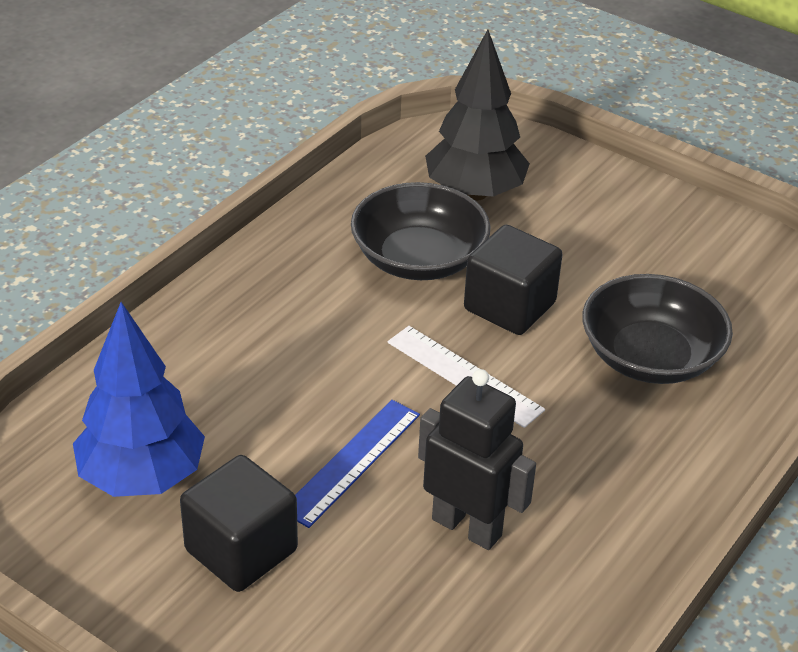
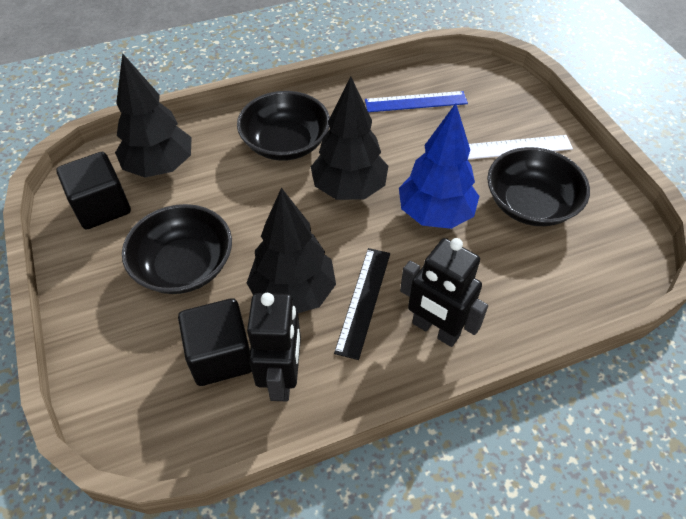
black bowl: 2 -> 3
black robot: 1 -> 2
black ruler: 0 -> 1
black tree: 1 -> 3

